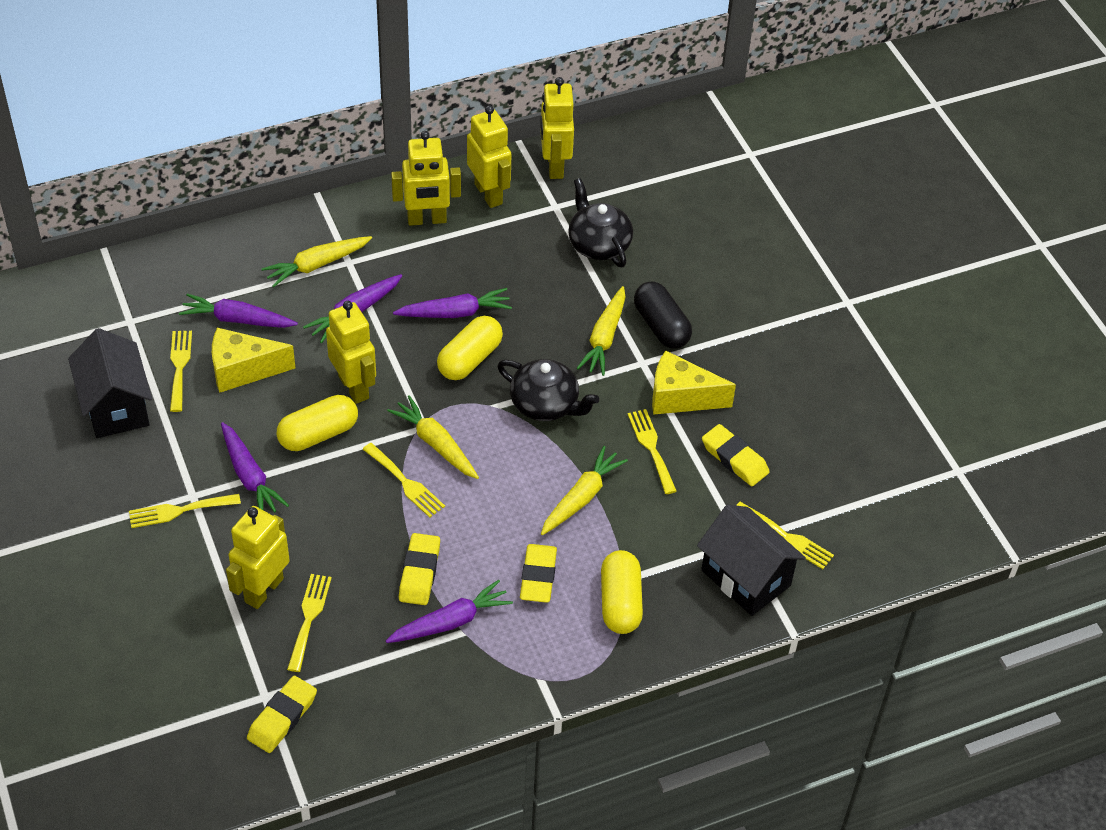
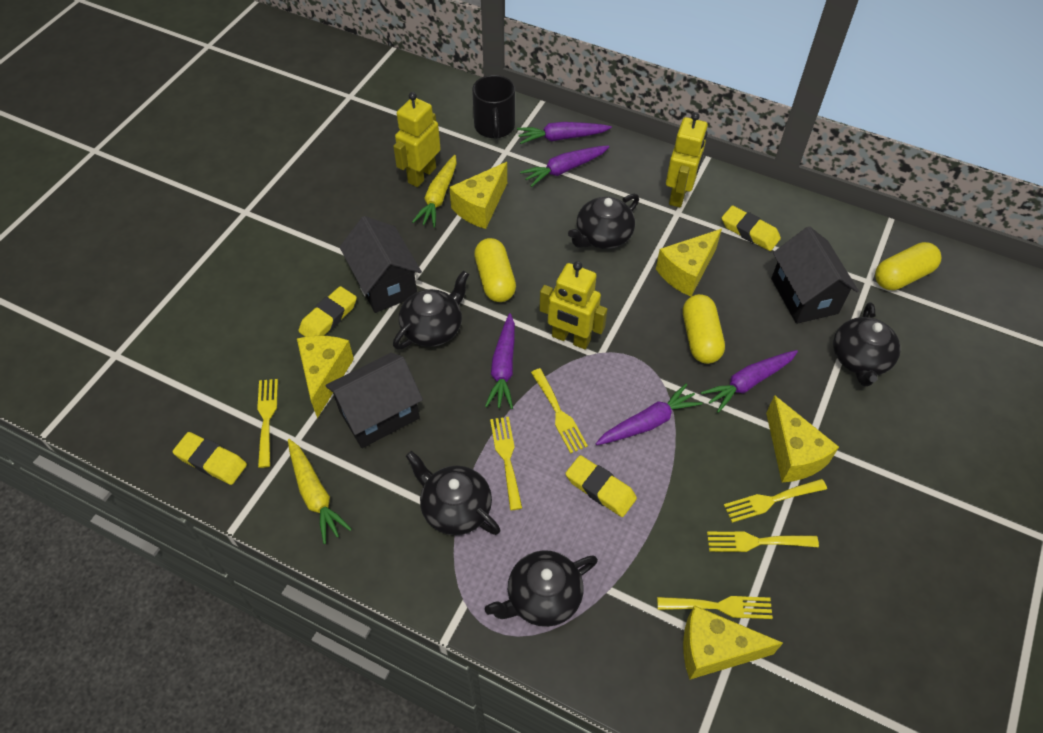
black capsule: 1 -> 0
black house: 2 -> 3
black mug: 0 -> 1
black teapot: 2 -> 5
yellow carrot: 4 -> 2
yellow cheese: 2 -> 5
yellow robot: 5 -> 3

